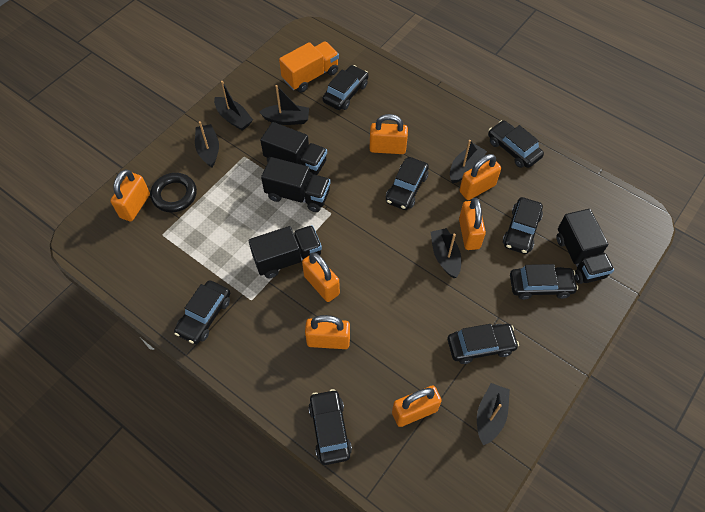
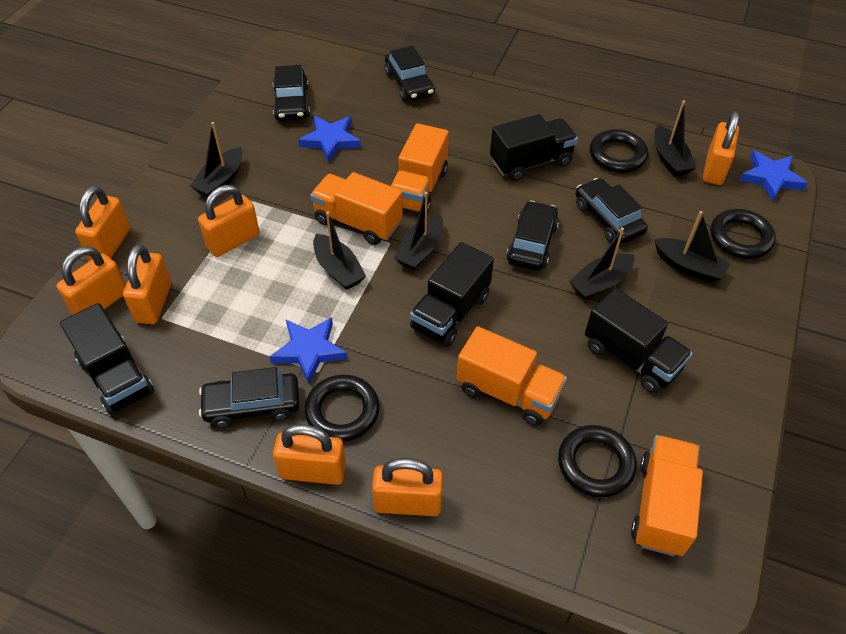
black car: 8 -> 5
black ring: 1 -> 4
blue star: 0 -> 3
orange truck: 1 -> 4

